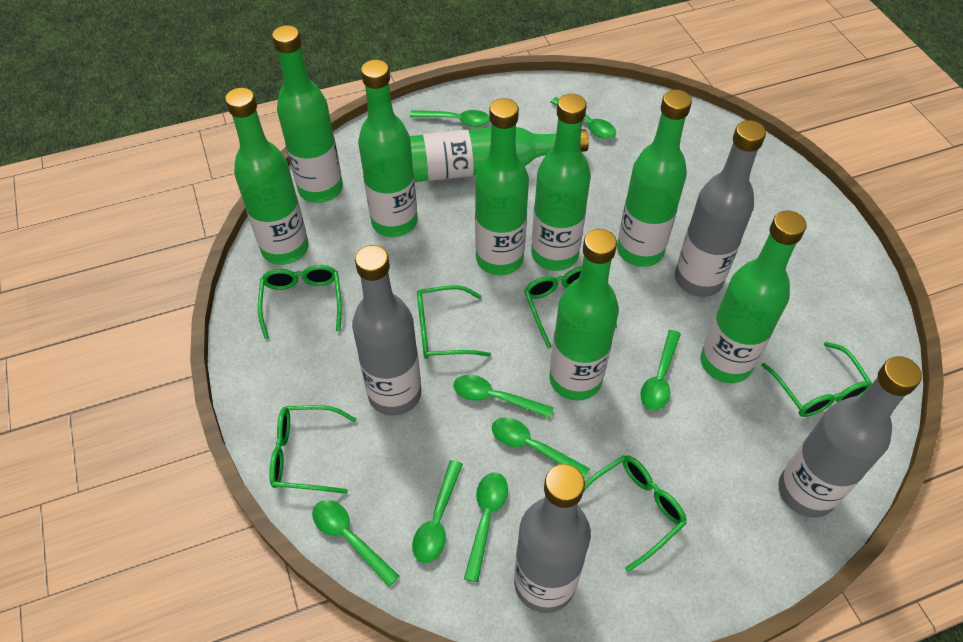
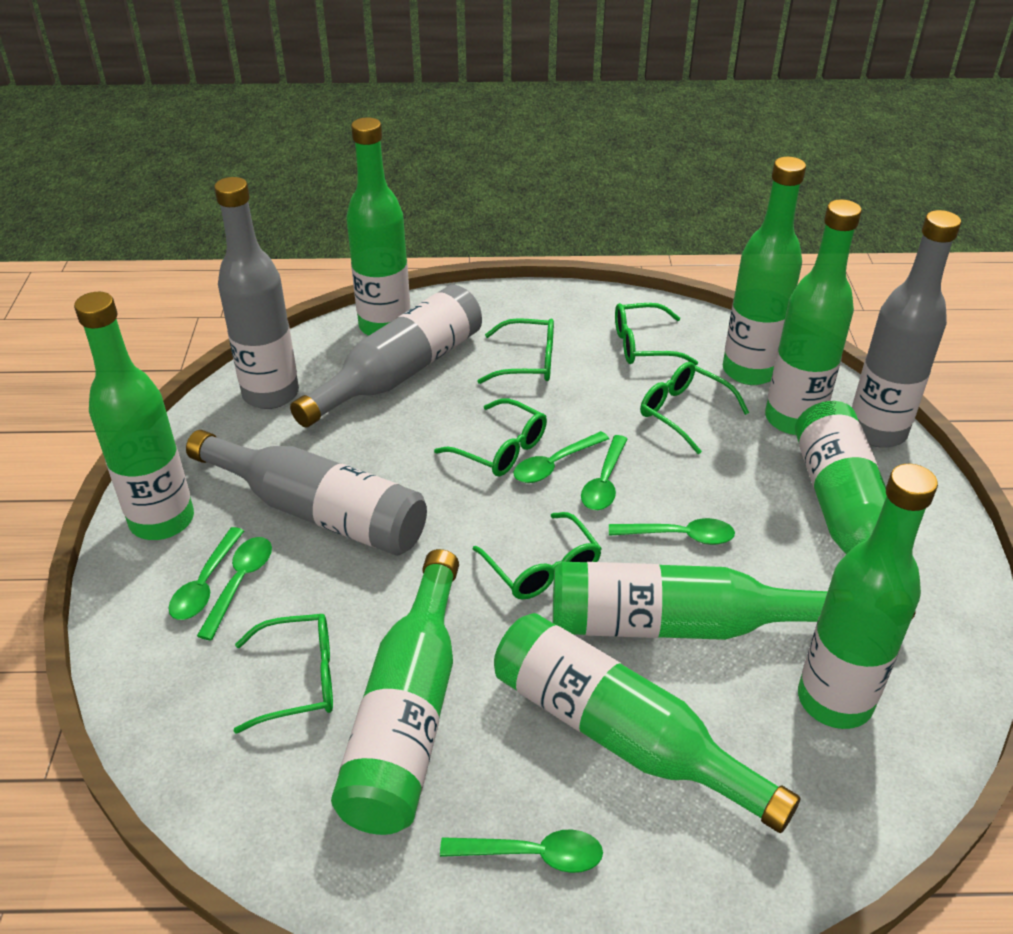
green spoon: 8 -> 6

